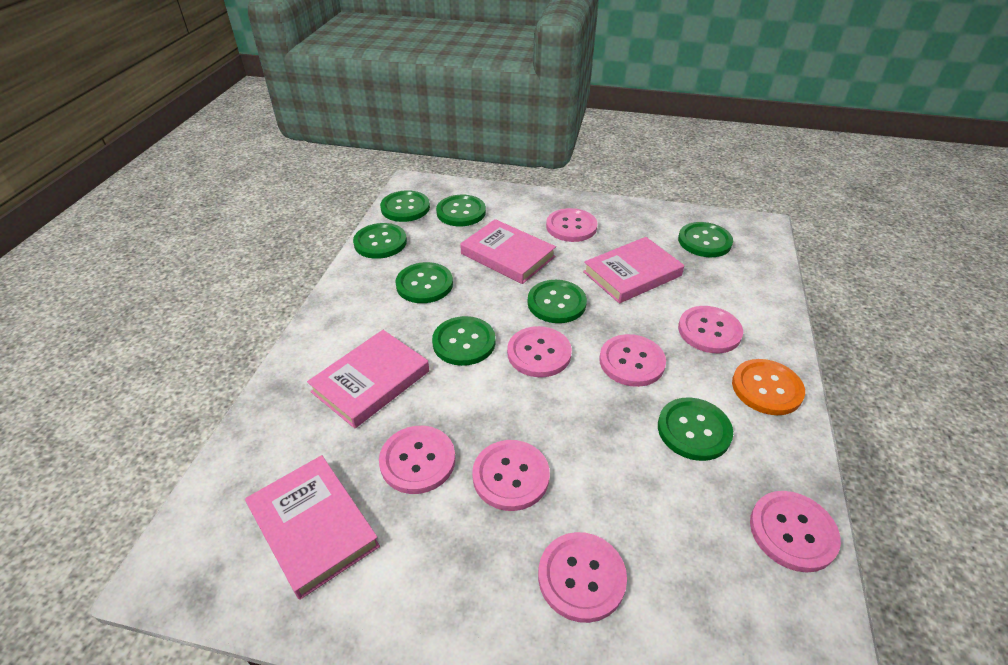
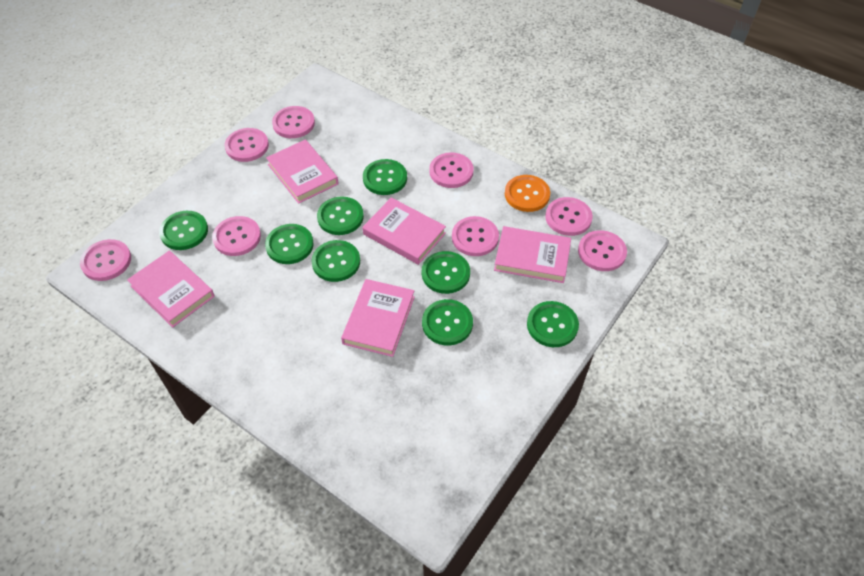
pink book: 4 -> 5

